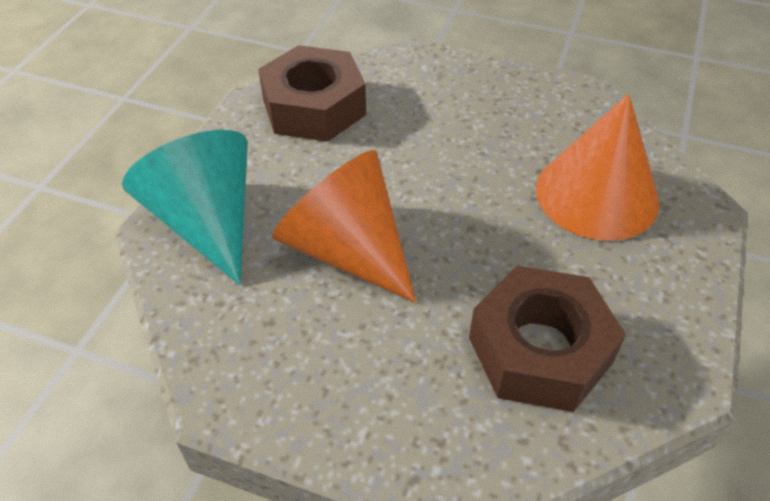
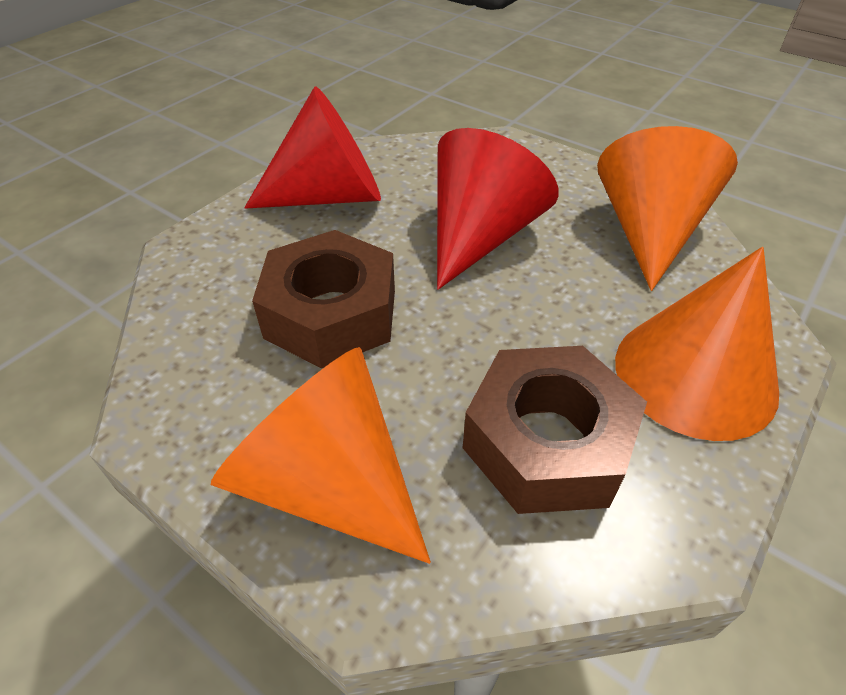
orange cone: 2 -> 3
red cone: 0 -> 2
turquoise cone: 1 -> 0

